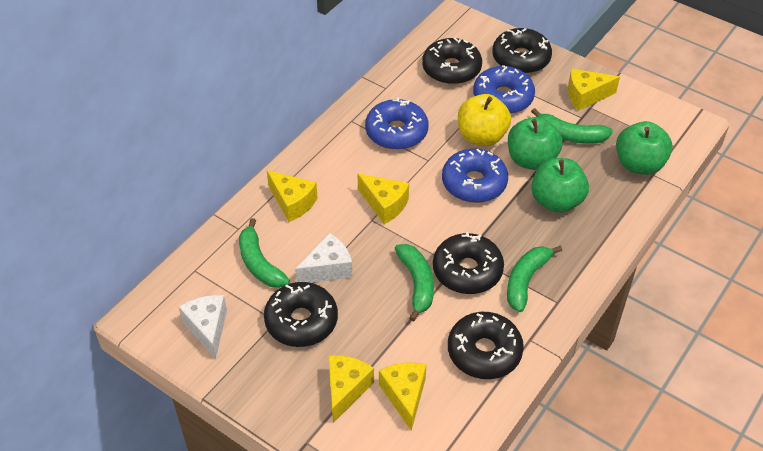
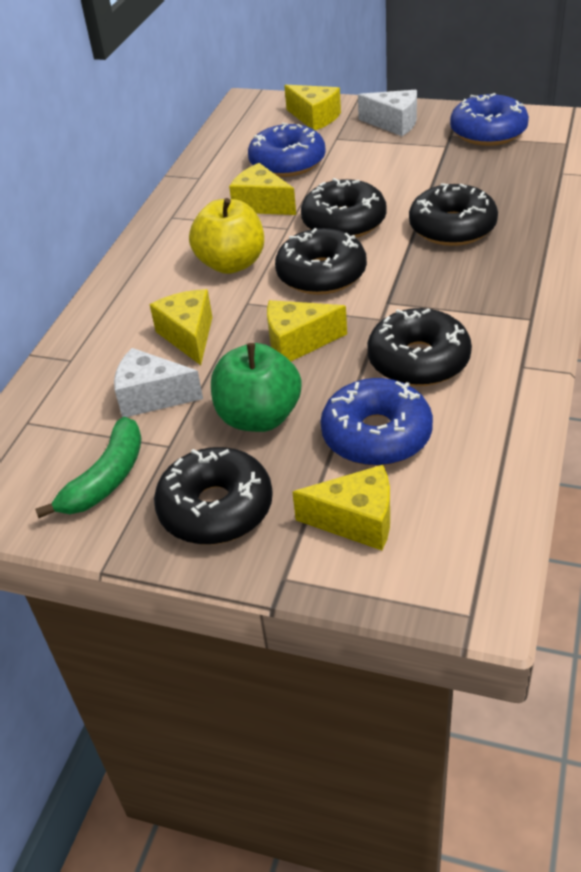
green apple: 3 -> 1
green banana: 4 -> 1

